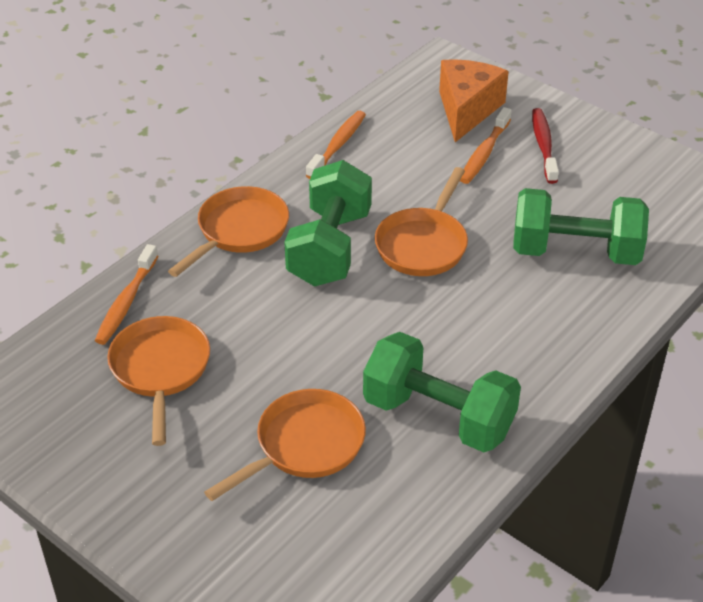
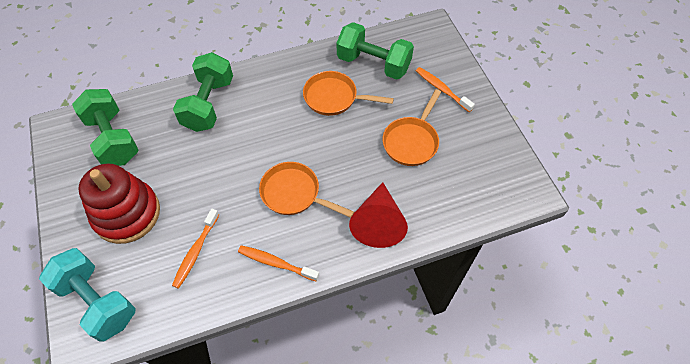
orange cheese: 1 -> 0
orange pan: 4 -> 3
red cone: 0 -> 1
red stacking toy: 0 -> 1
red toothbrush: 1 -> 0
turquoise dumbbell: 0 -> 1

